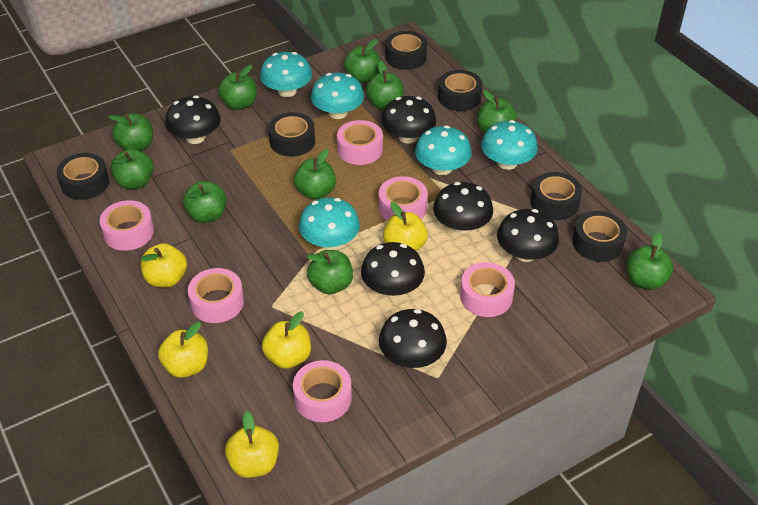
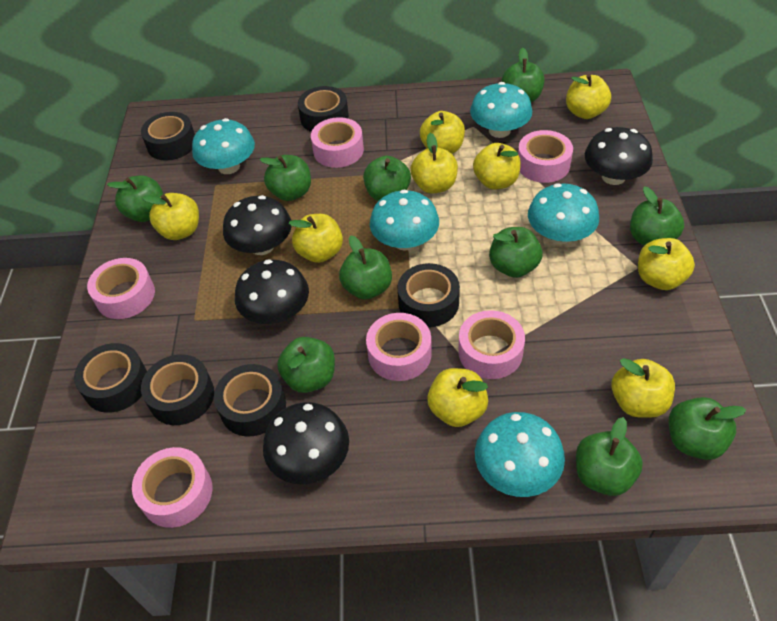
black mushroom: 6 -> 4
yellow apple: 5 -> 9

